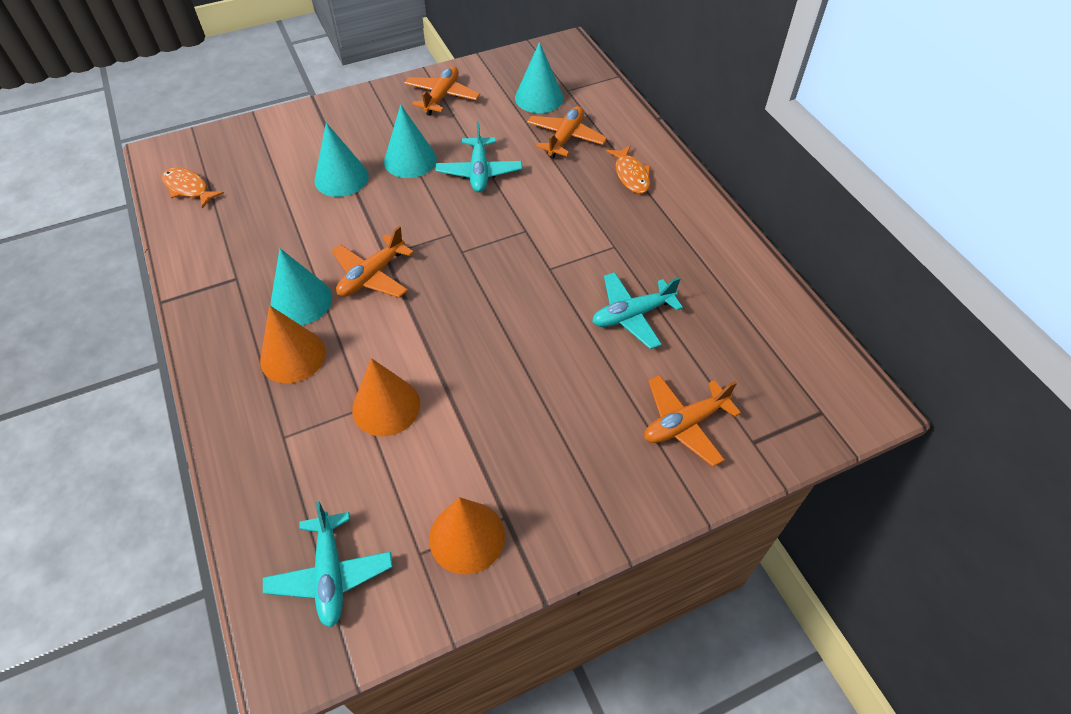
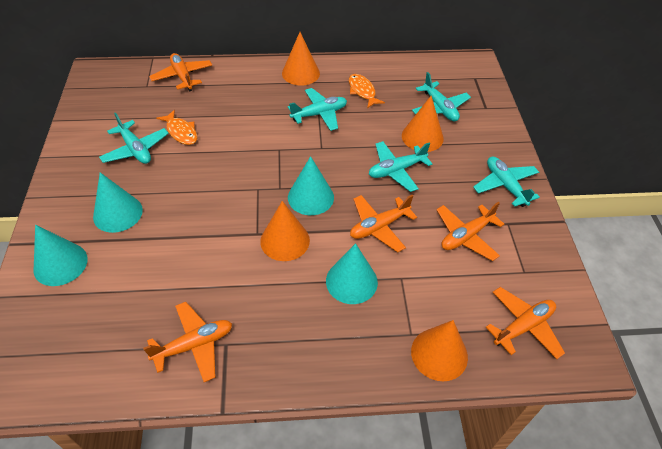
orange cone: 3 -> 4
orange plane: 4 -> 5
turquoise plane: 3 -> 5

